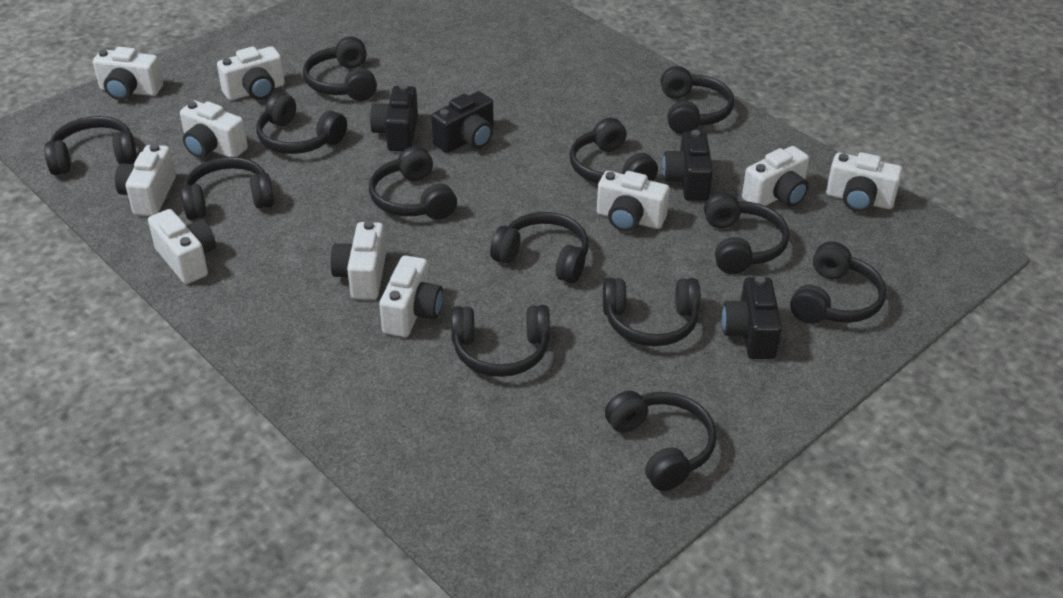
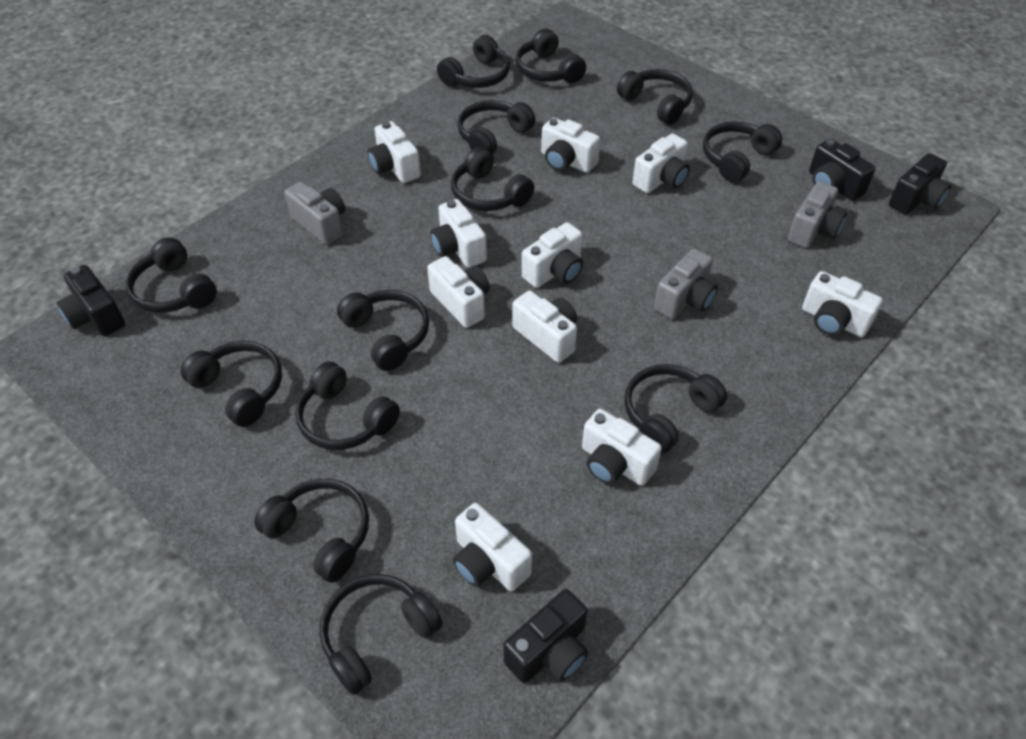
grey camera: 0 -> 3

